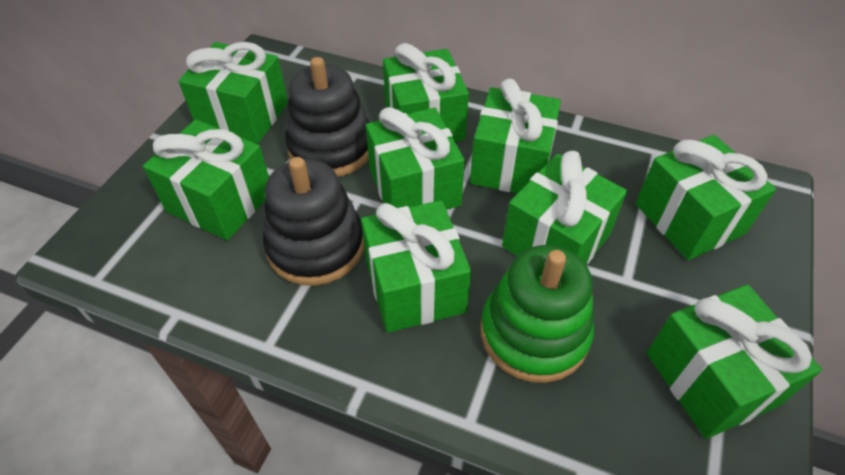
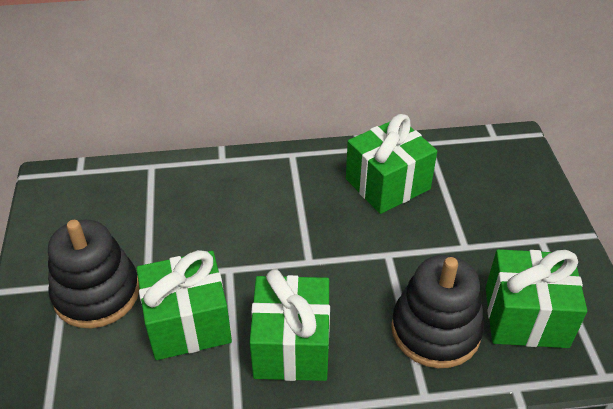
green gift: 9 -> 4
green stacking toy: 1 -> 0

